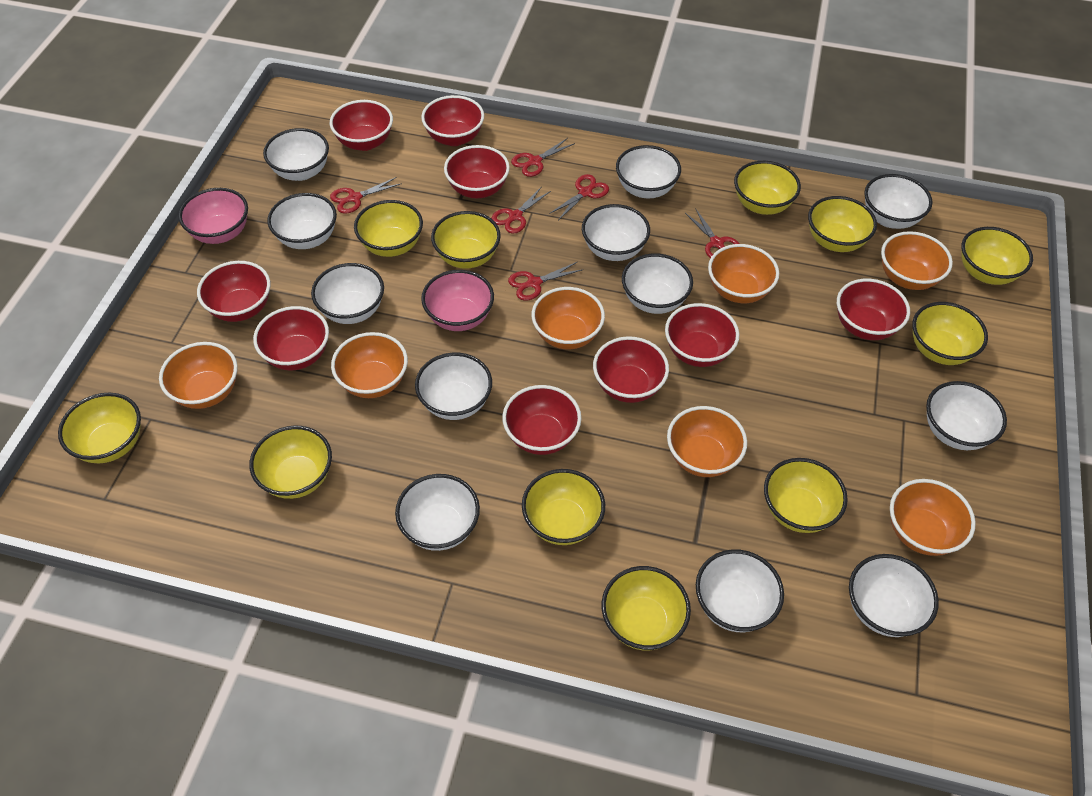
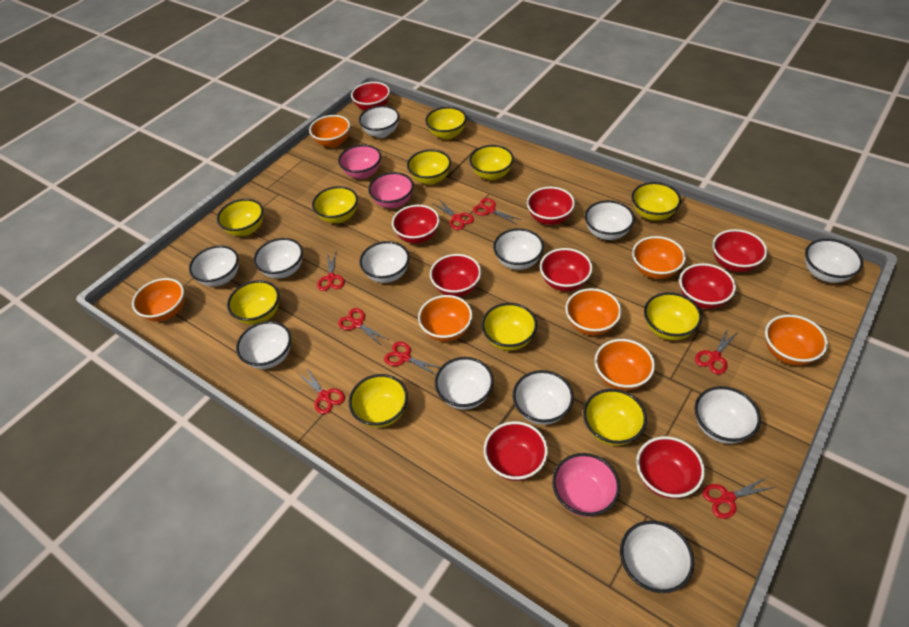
pink bowl: 2 -> 3
red scissors: 6 -> 8

